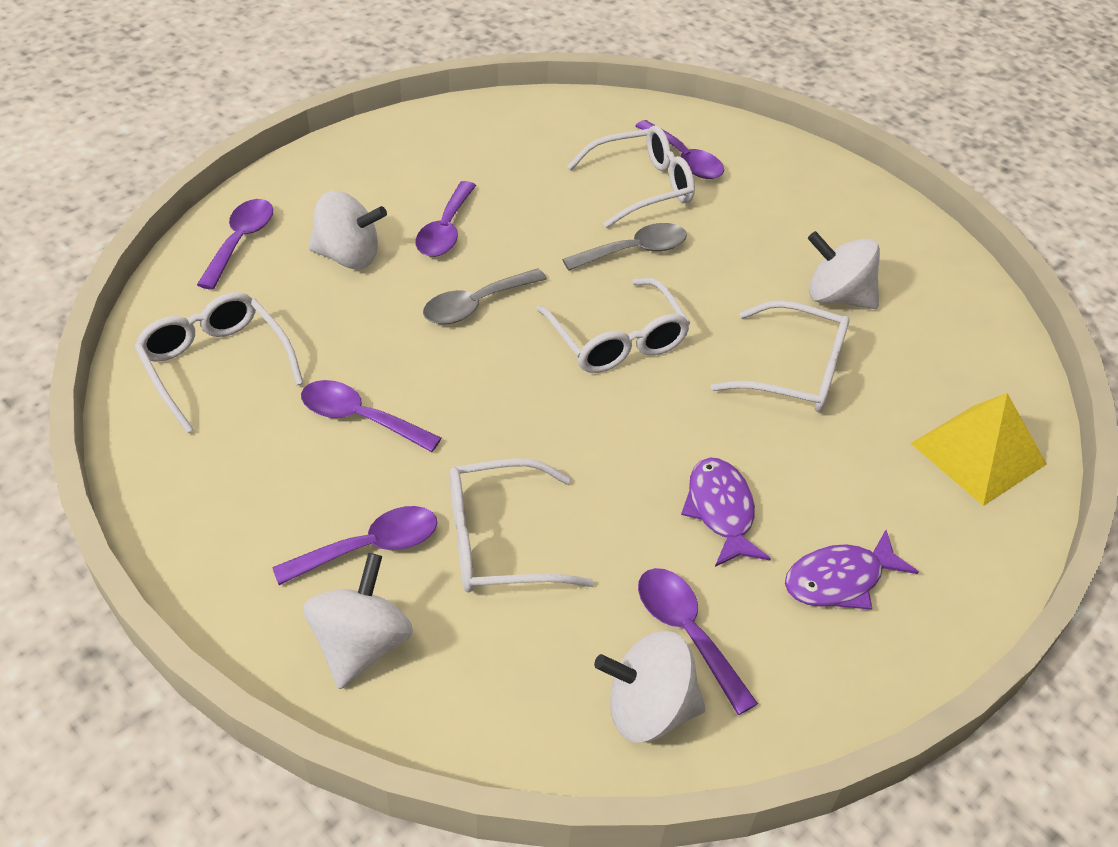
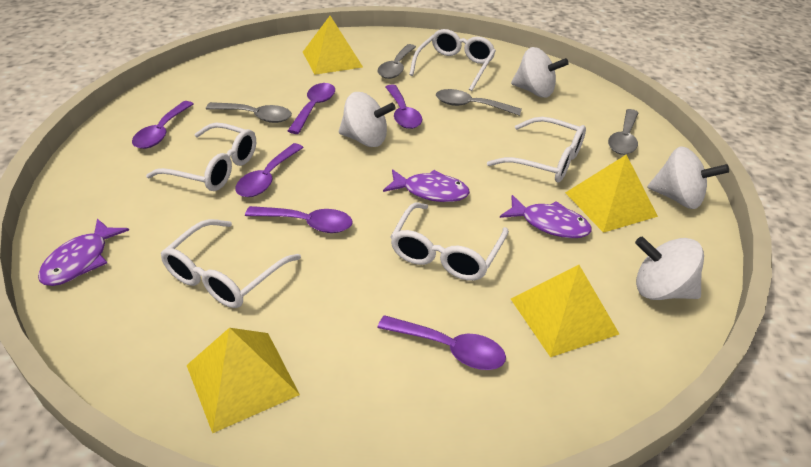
grey spoon: 2 -> 4
purple fish: 2 -> 3
yellow pyramid: 1 -> 4

